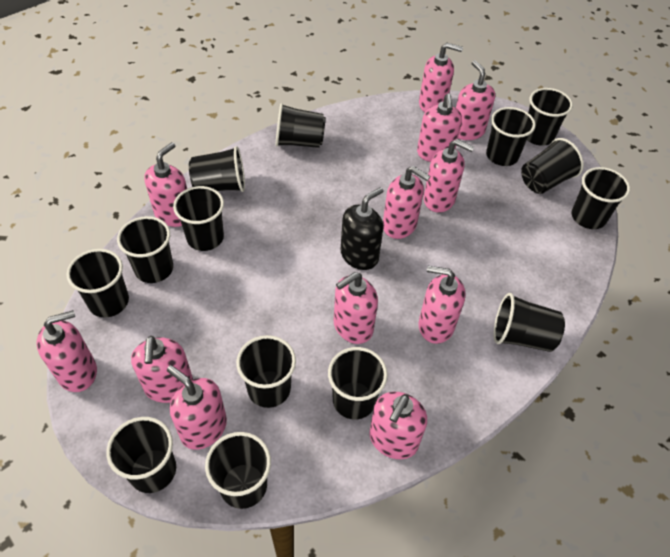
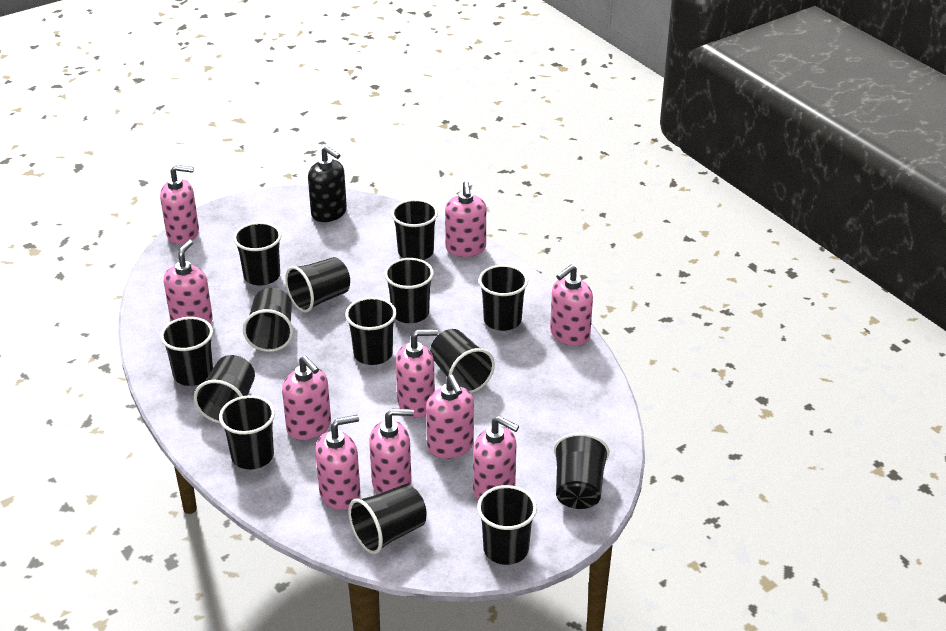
pink soap dispenser: 12 -> 10

